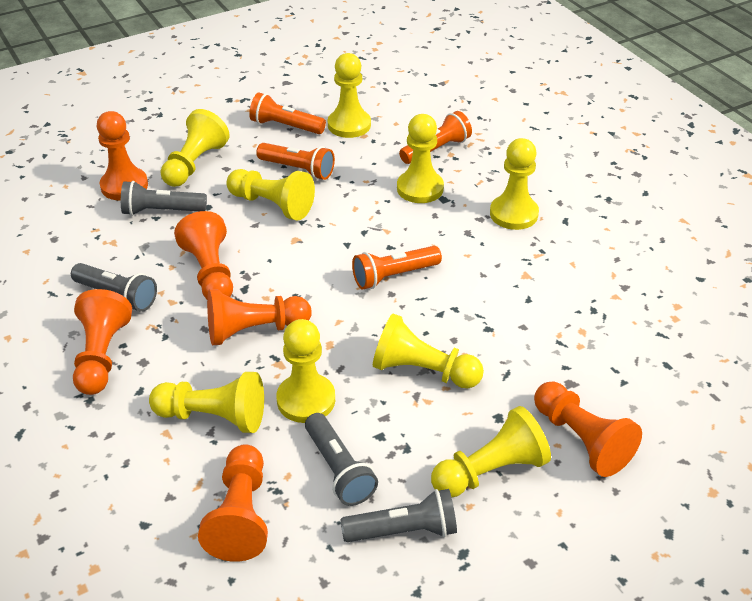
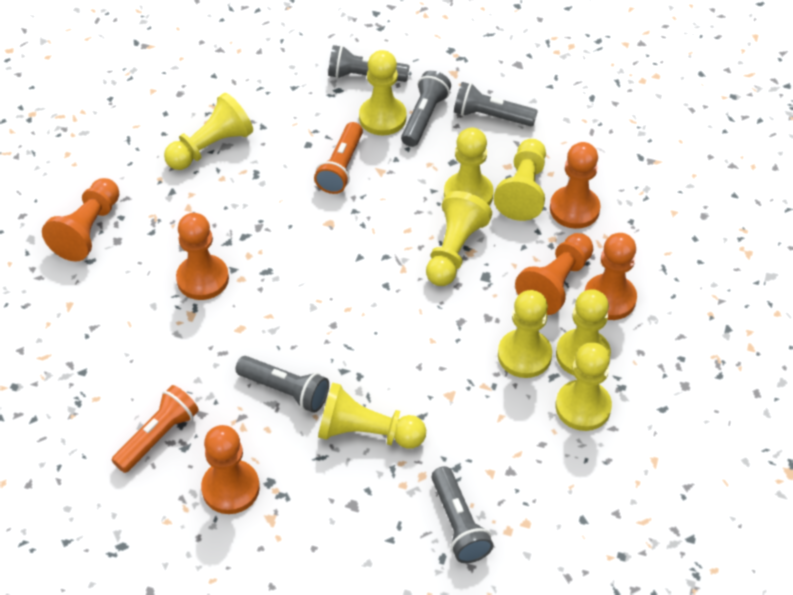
grey flashlight: 4 -> 5
orange flashlight: 4 -> 2

